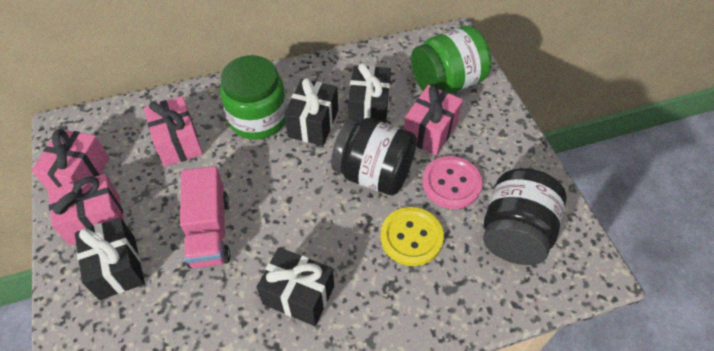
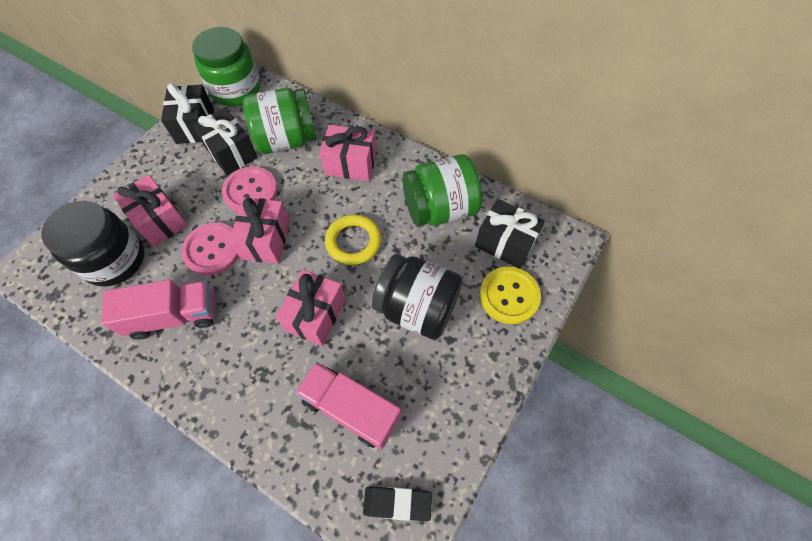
black eraser: 0 -> 1
black gift: 4 -> 3
green jar: 2 -> 3
pink button: 1 -> 2
pink truck: 1 -> 2
yellow ring: 0 -> 1

